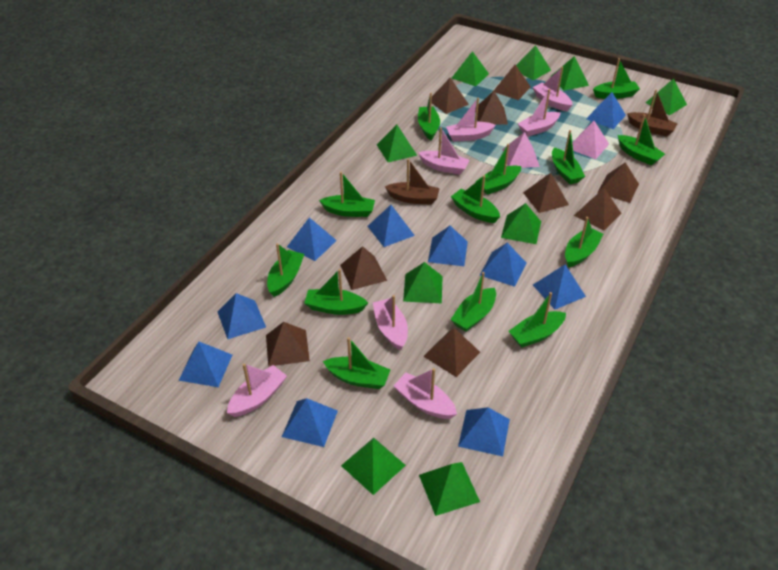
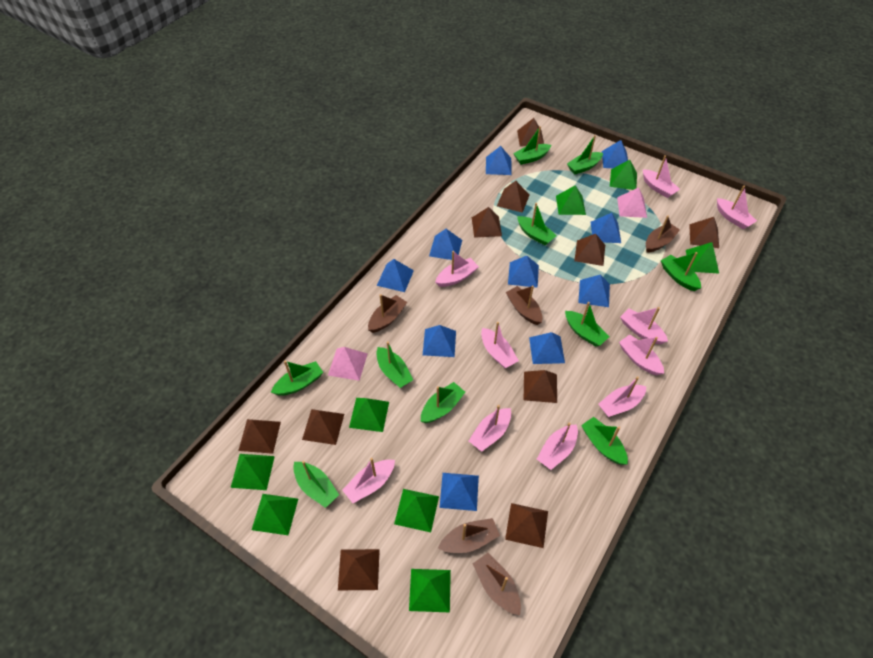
brown boat: 2 -> 5
brown pyramid: 9 -> 10
green boat: 13 -> 10
green pyramid: 9 -> 8
pink boat: 7 -> 10

